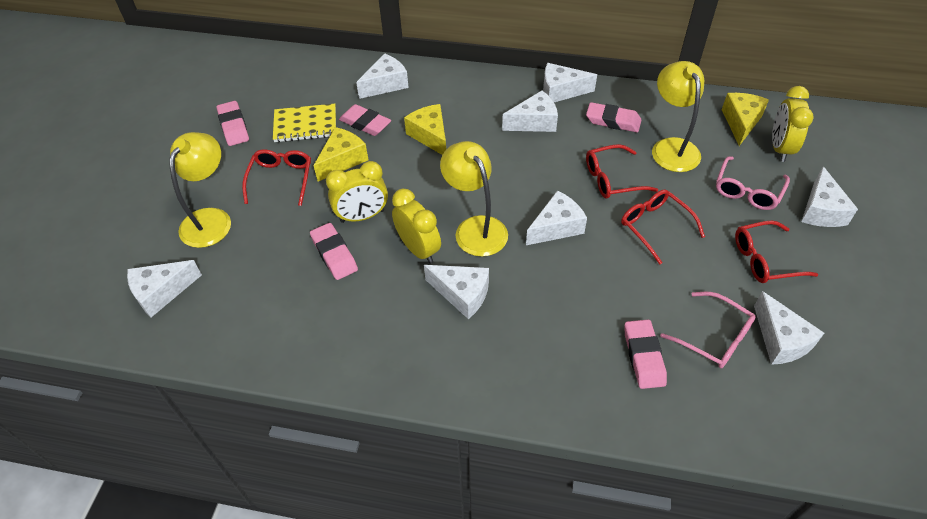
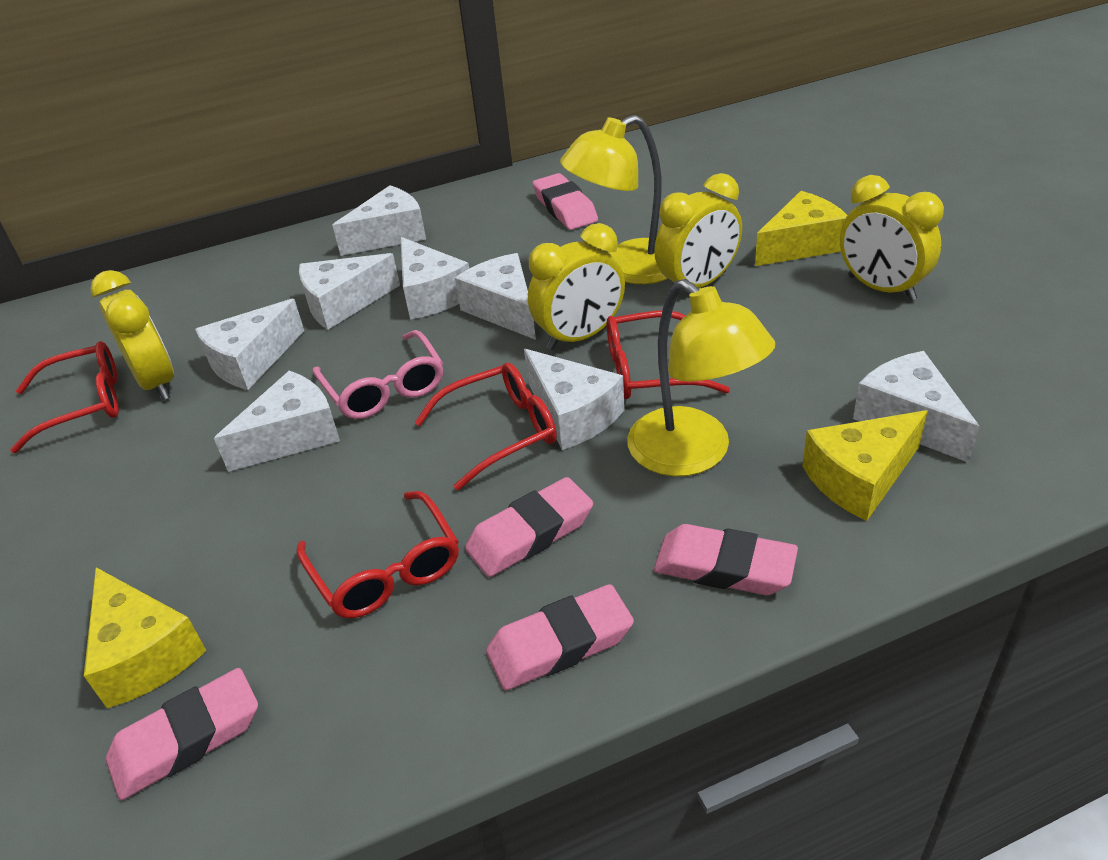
pink glasses: 2 -> 1
yellow clock: 3 -> 4
yellow lamp: 3 -> 2
yellow notebook: 1 -> 0

